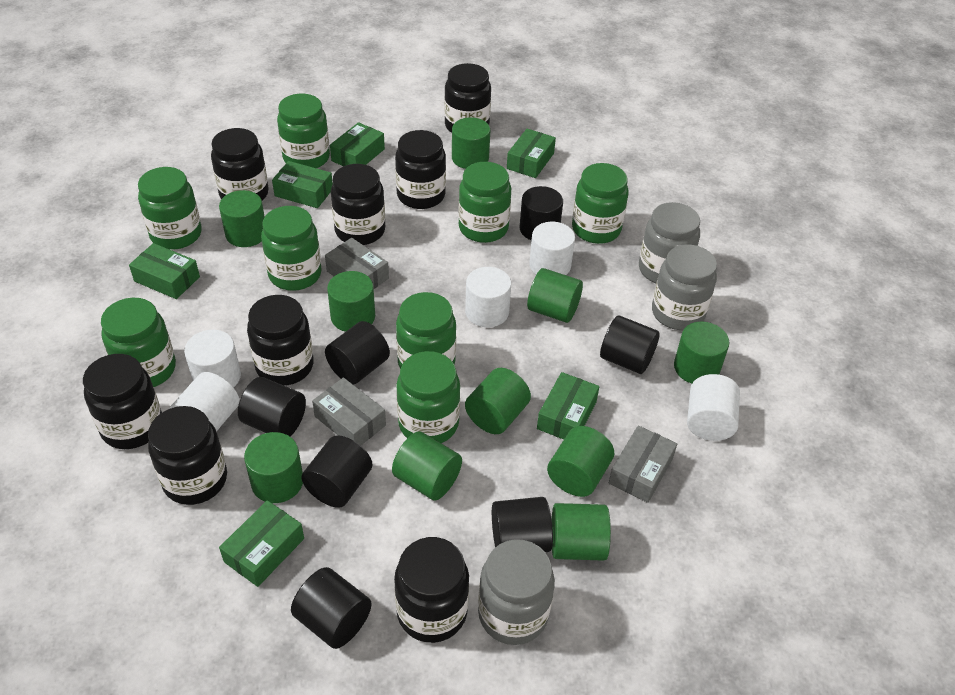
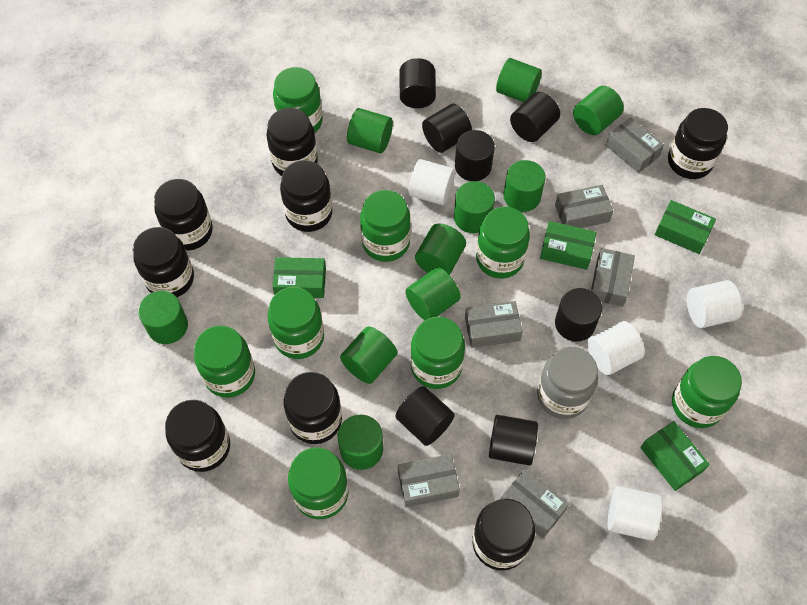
green box: 6 -> 4
grey box: 3 -> 6
grey jar: 3 -> 1
white cylinder: 5 -> 4

